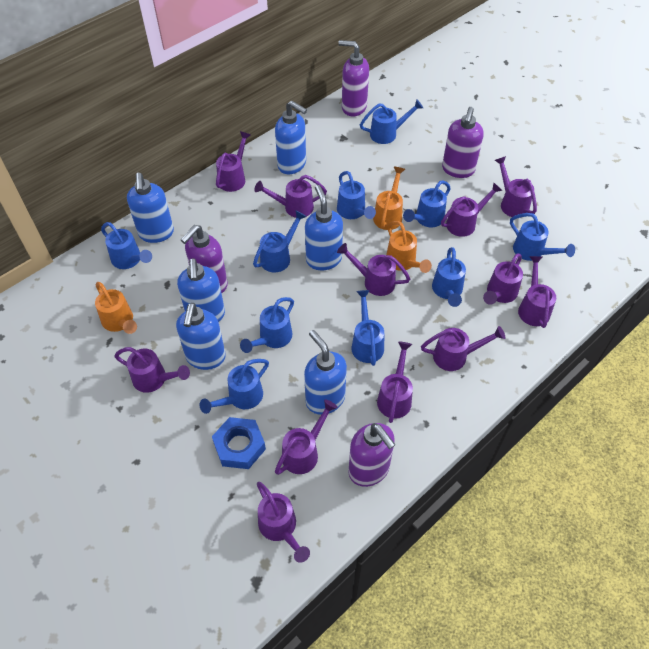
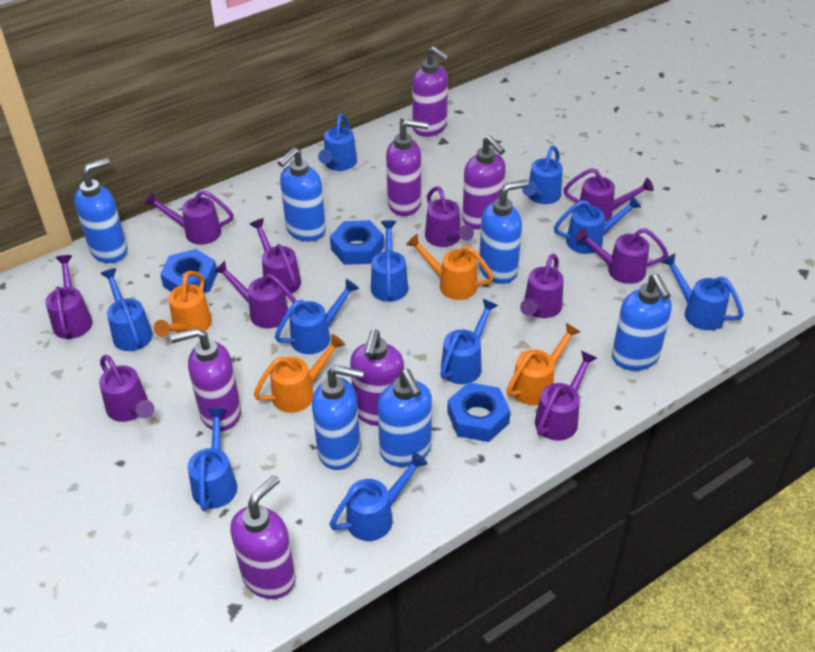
blue nut: 1 -> 3
orange watering can: 3 -> 4
purple soap dispenser: 4 -> 6
purple watering can: 12 -> 10

